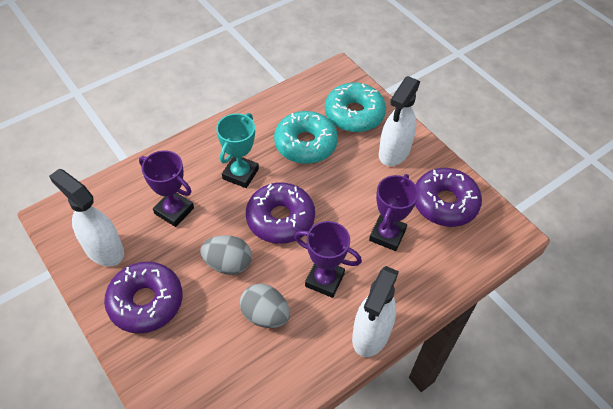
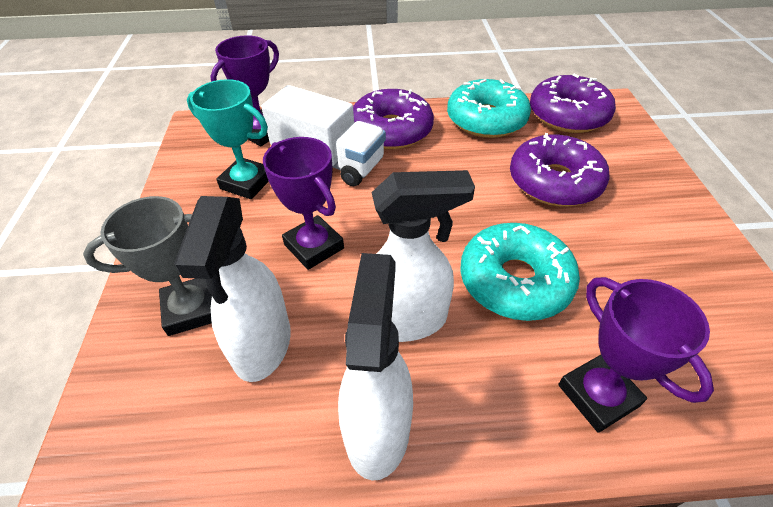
grey egg: 2 -> 0
grey trophy: 0 -> 1
white truck: 0 -> 1

